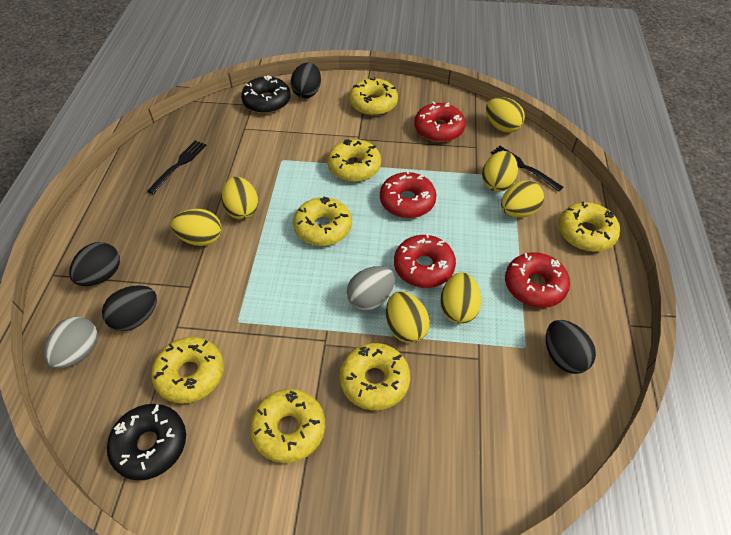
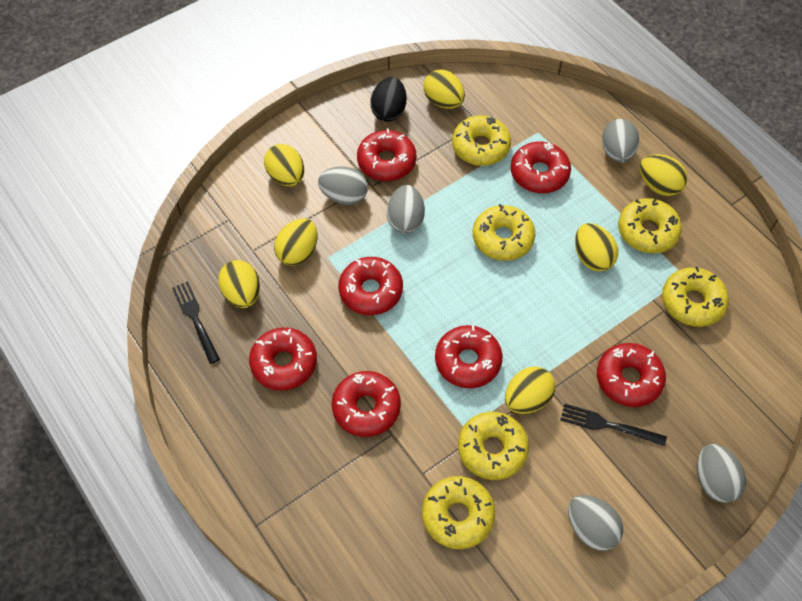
black donut: 2 -> 0
black egg: 4 -> 1
grey egg: 2 -> 5
red donut: 4 -> 7
yellow donut: 7 -> 6

